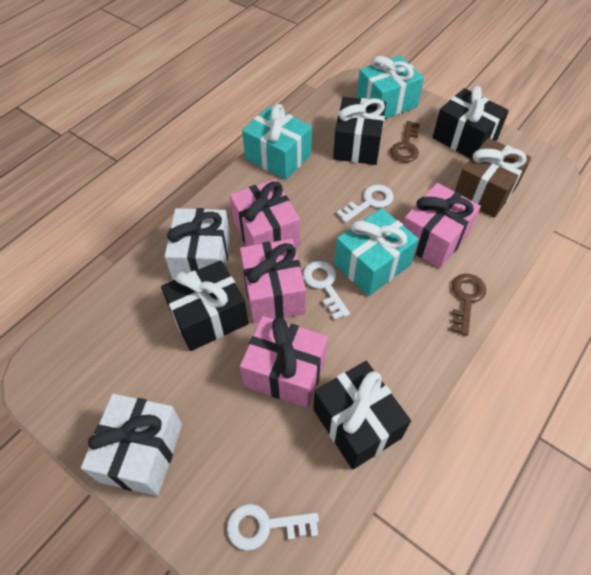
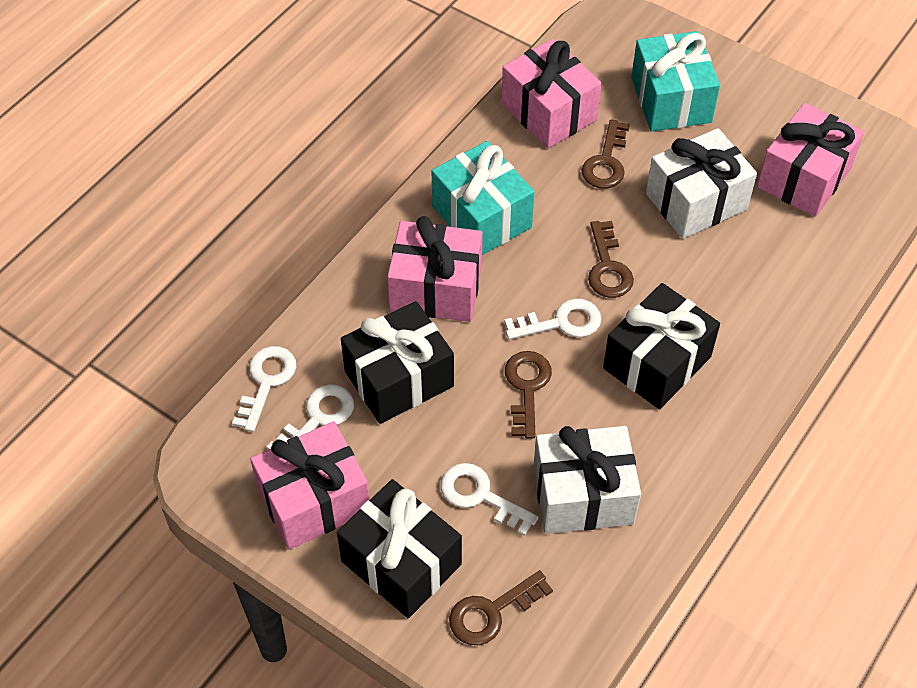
black gift: 4 -> 3
brown gift: 1 -> 0
brown key: 2 -> 4
turquoise gift: 3 -> 2
white key: 3 -> 4

